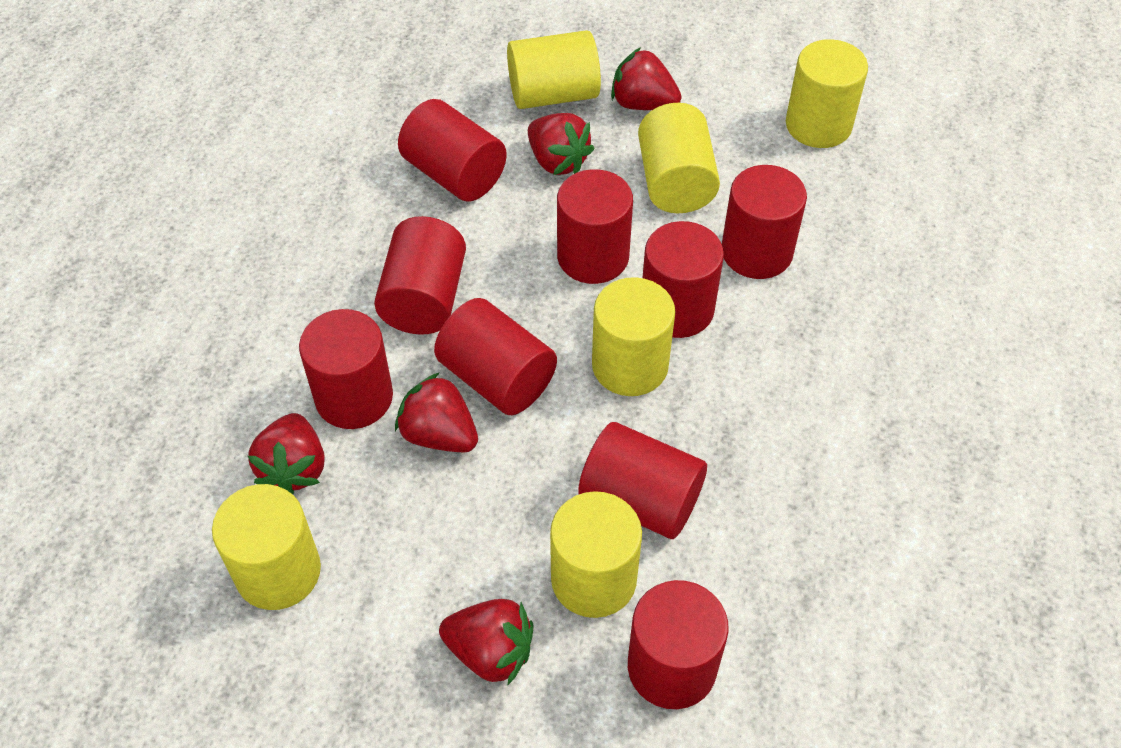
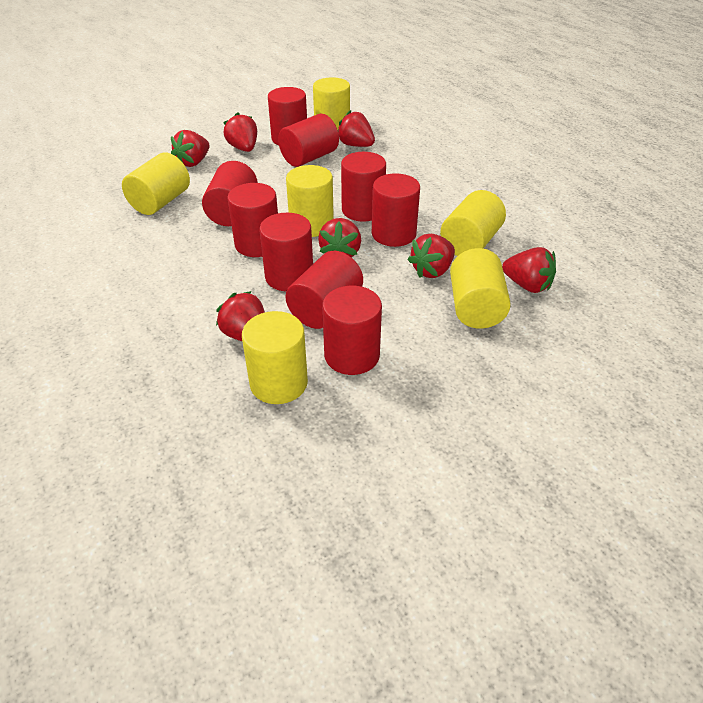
red strawberry: 5 -> 7

